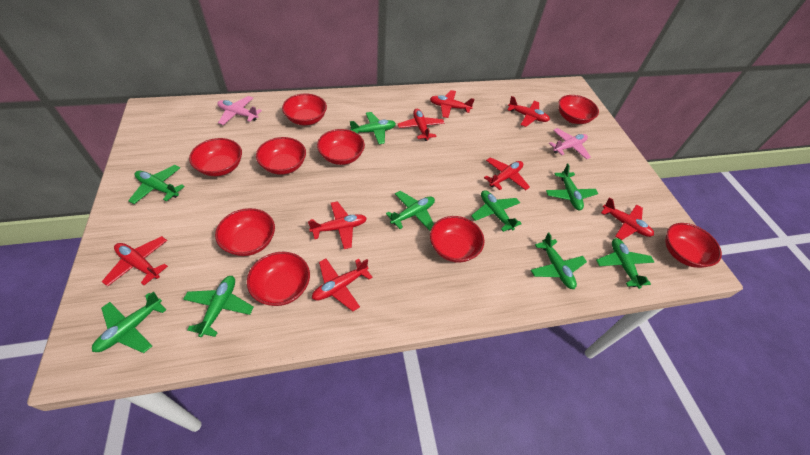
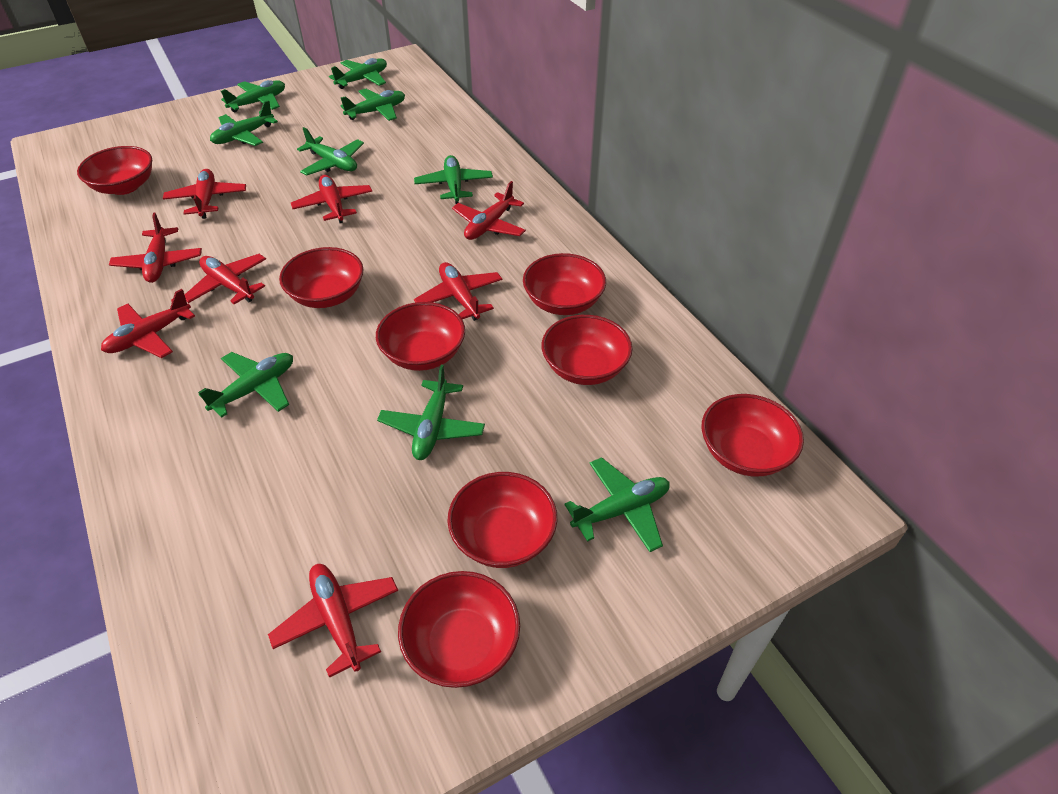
pink plane: 2 -> 0
red bowl: 9 -> 8

